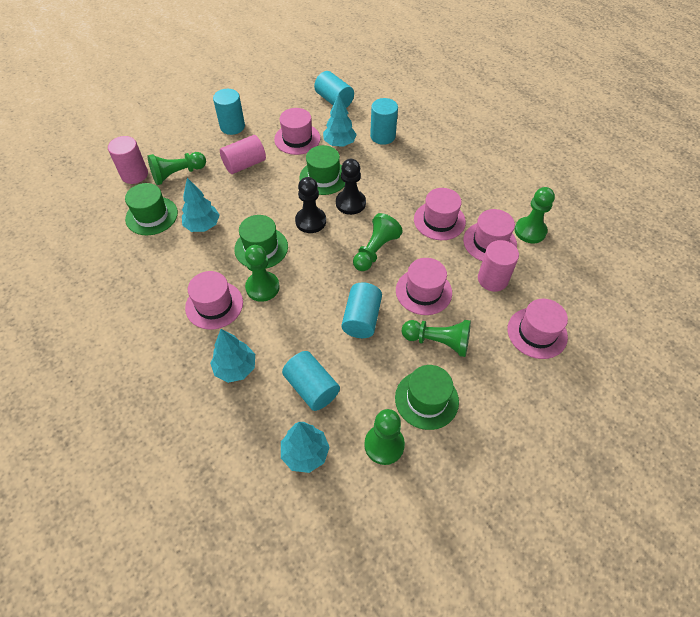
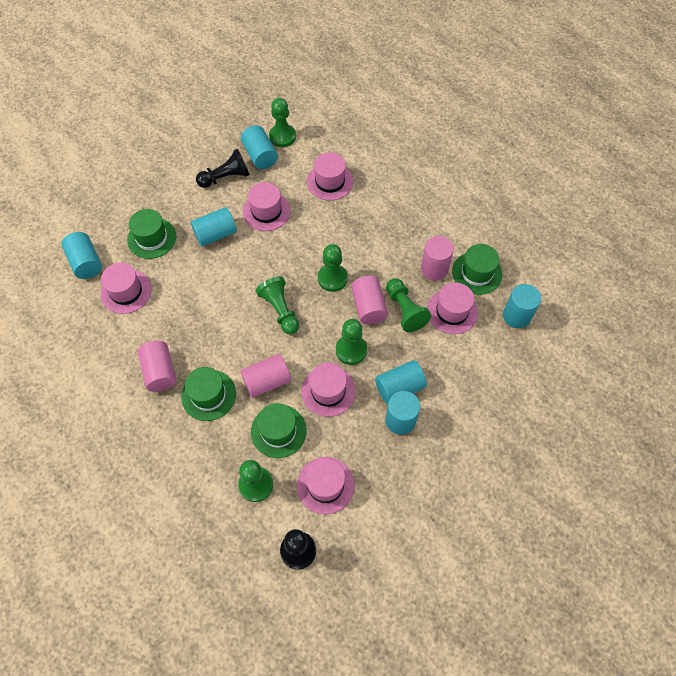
pink cylinder: 3 -> 4
turquoise cylinder: 5 -> 6
turquoise tree: 4 -> 0

